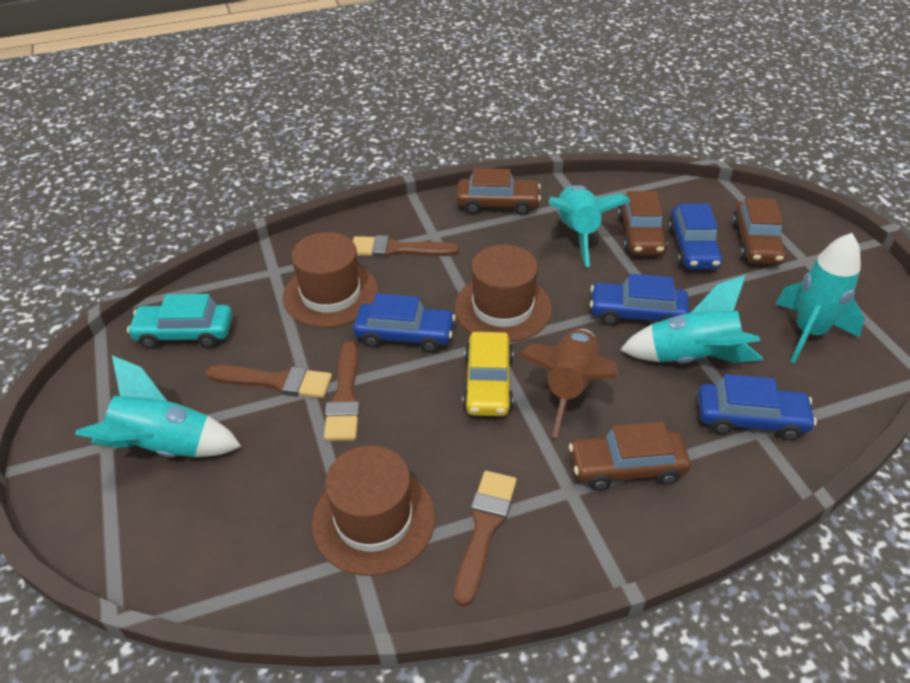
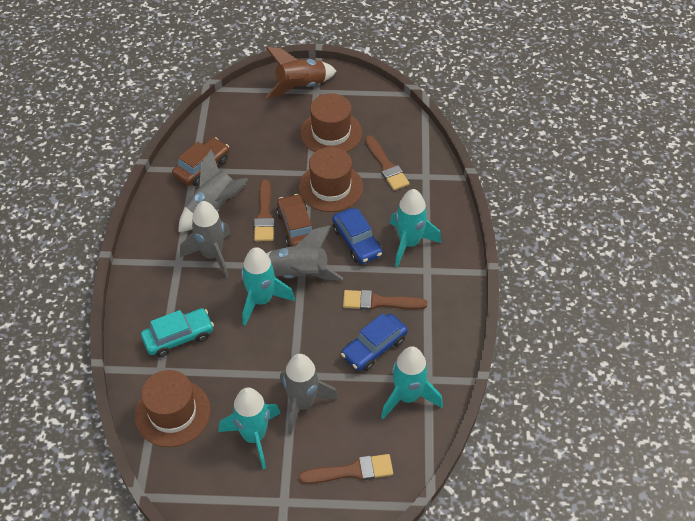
blue car: 4 -> 2
brown car: 4 -> 2
grey rocket: 0 -> 4
yellow car: 1 -> 0

